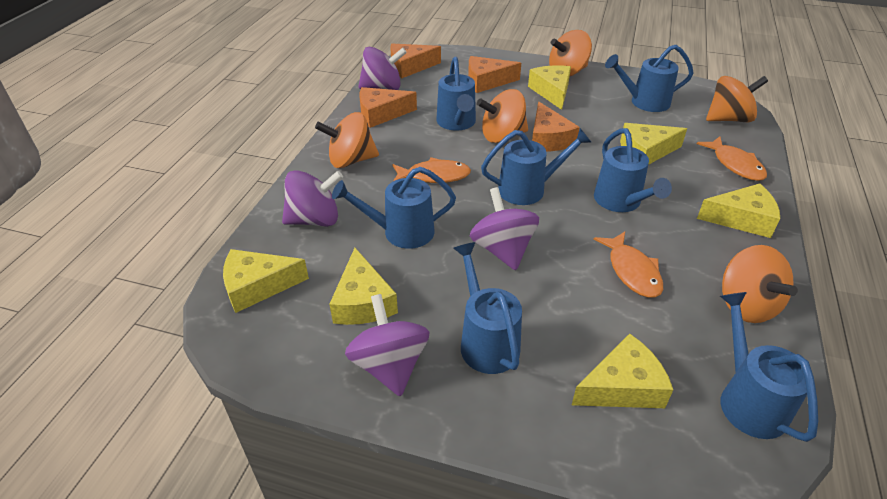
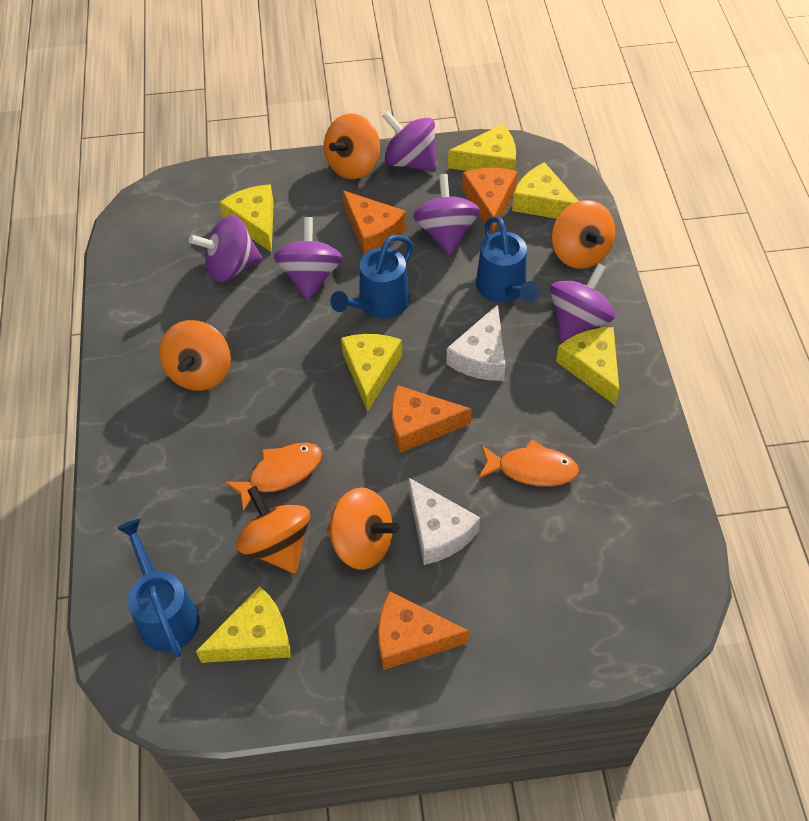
blue watering can: 7 -> 3
orange fish: 3 -> 2
purple spinning top: 4 -> 5
white cheese: 0 -> 2

